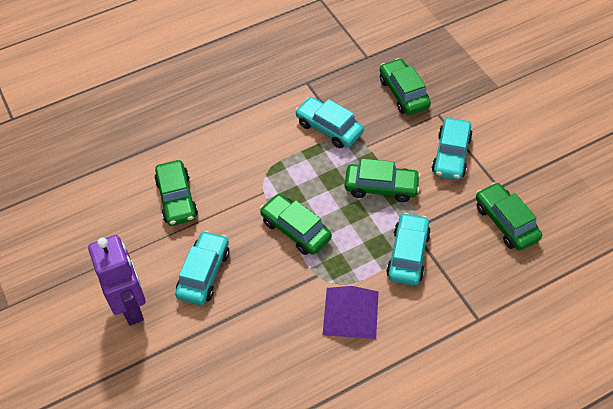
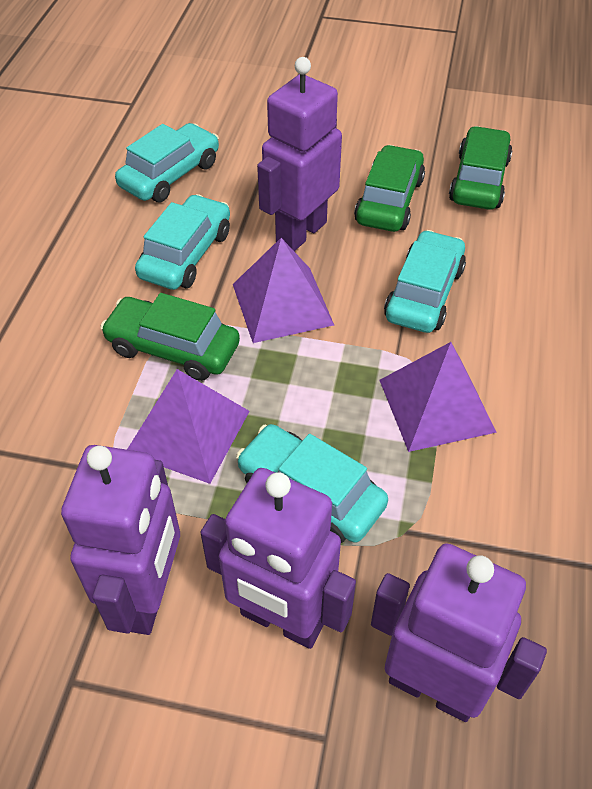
green car: 5 -> 3
purple pyramid: 1 -> 3
purple robot: 1 -> 4

